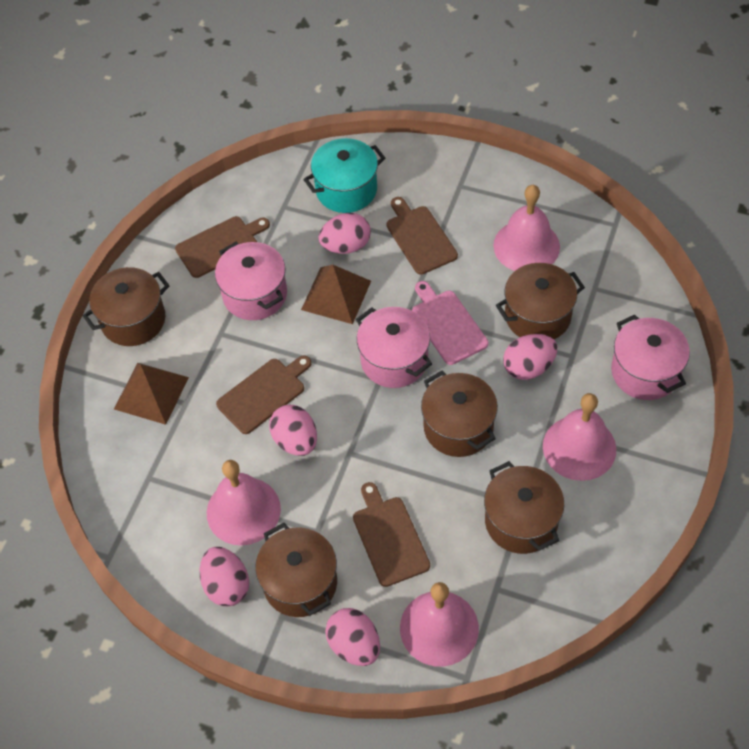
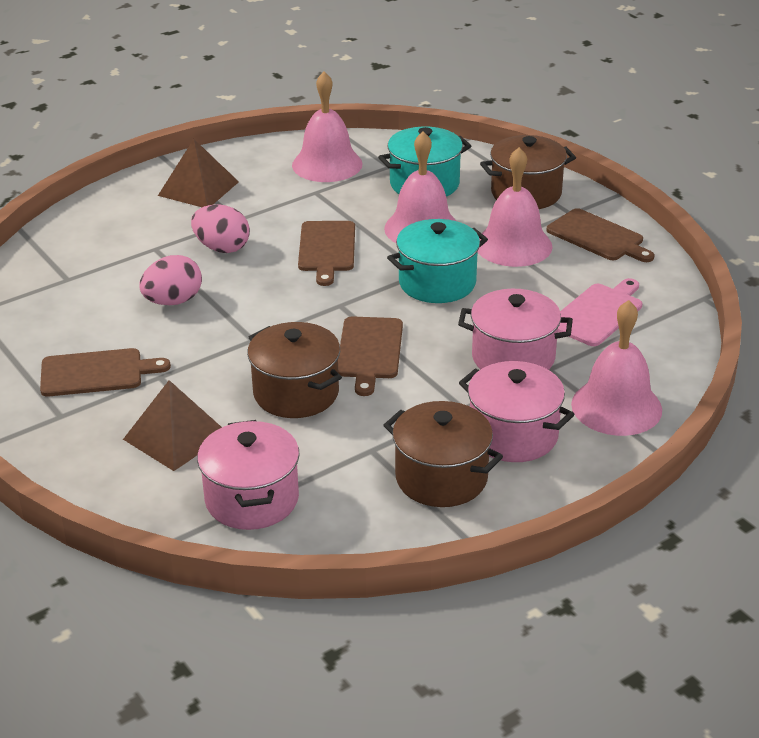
brown pot: 5 -> 3
pink egg: 5 -> 2
turquoise pot: 1 -> 2

